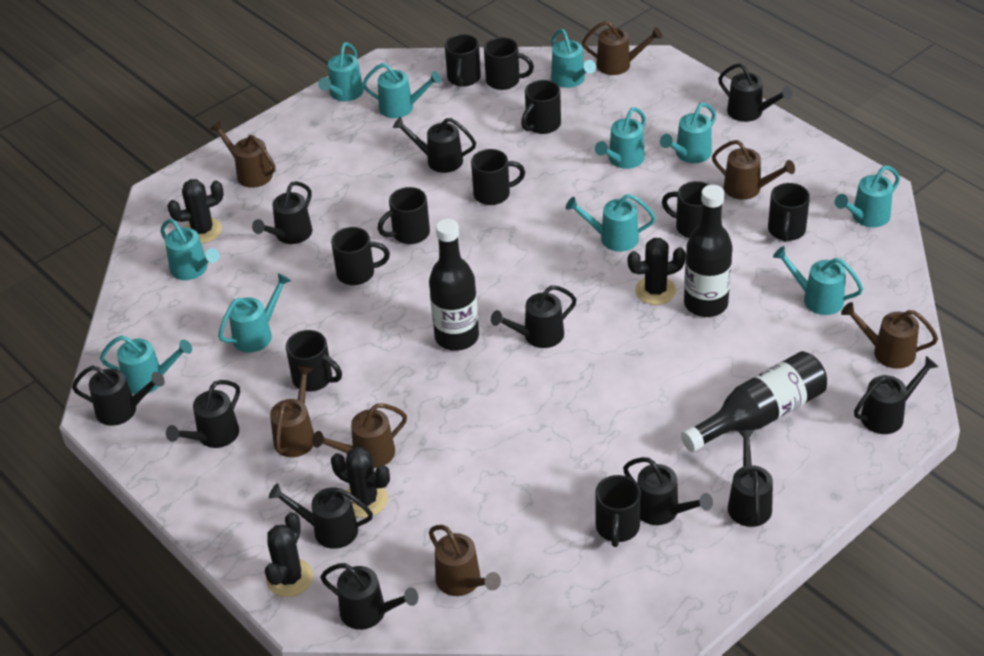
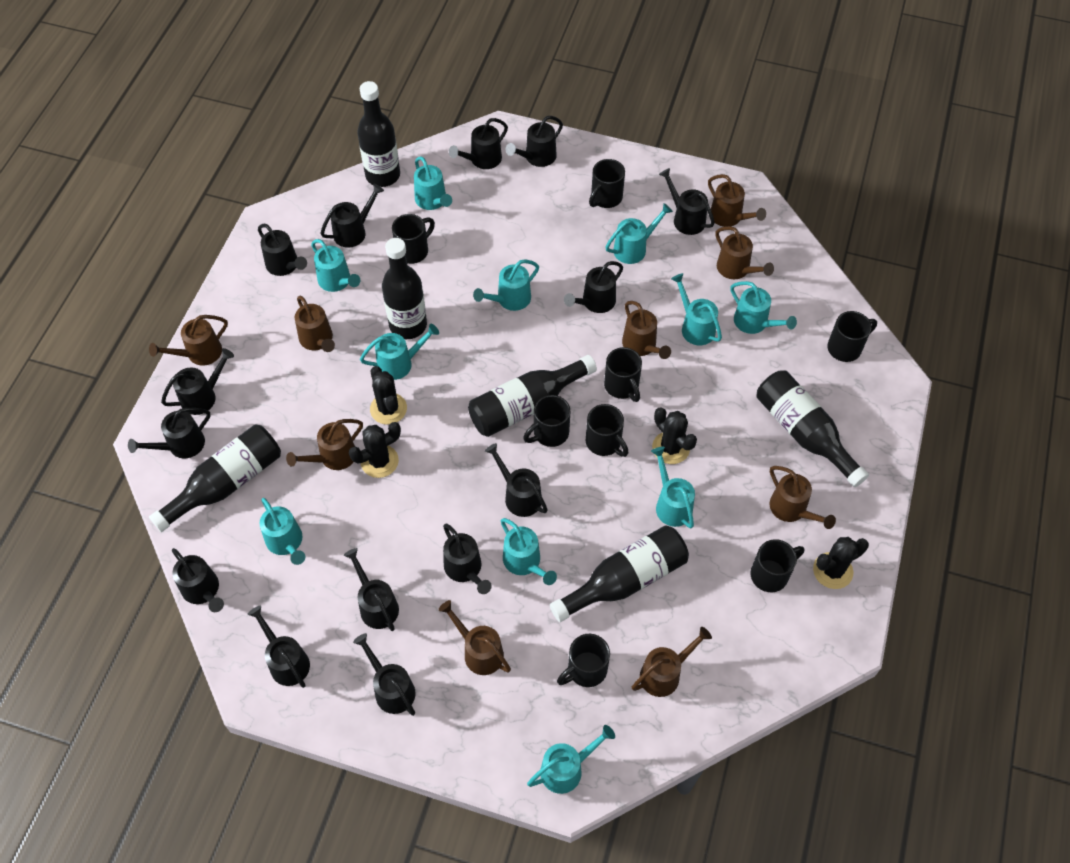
black bottle: 3 -> 6
black mug: 10 -> 8
black watering can: 11 -> 14
brown watering can: 7 -> 9

